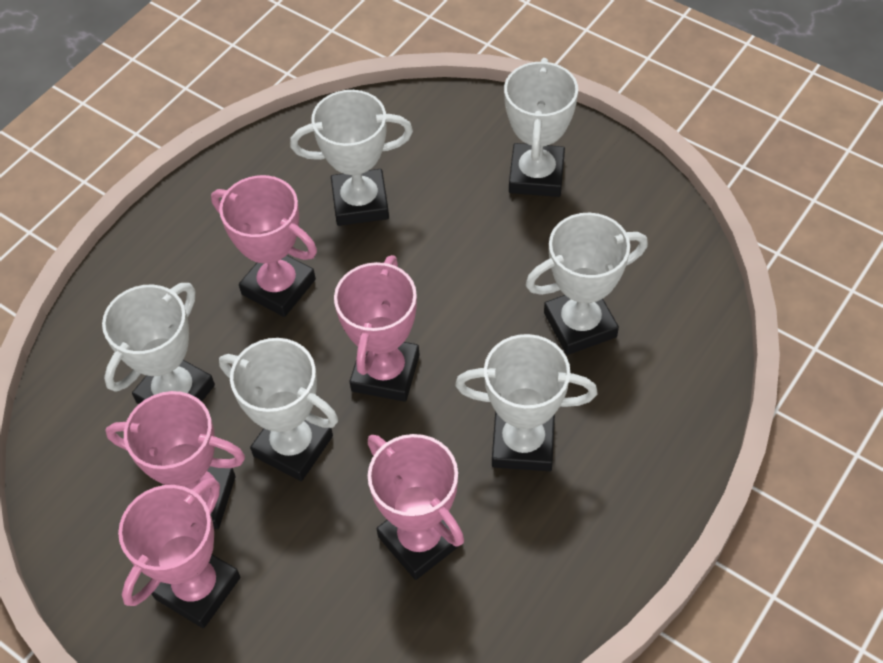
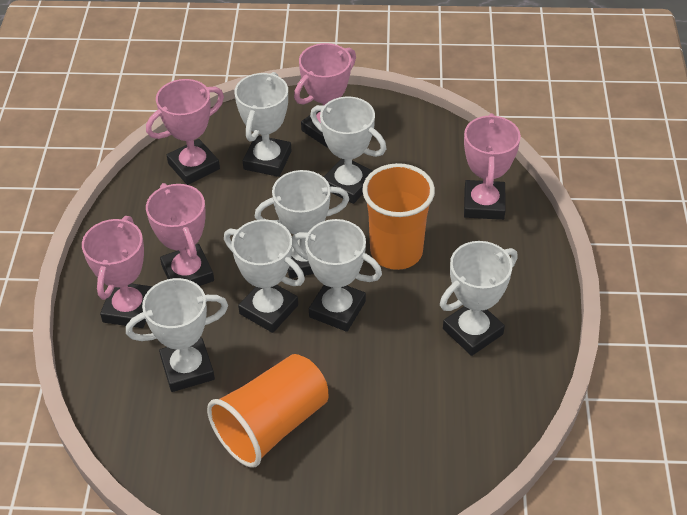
orange cup: 0 -> 2
white trophy: 6 -> 7

